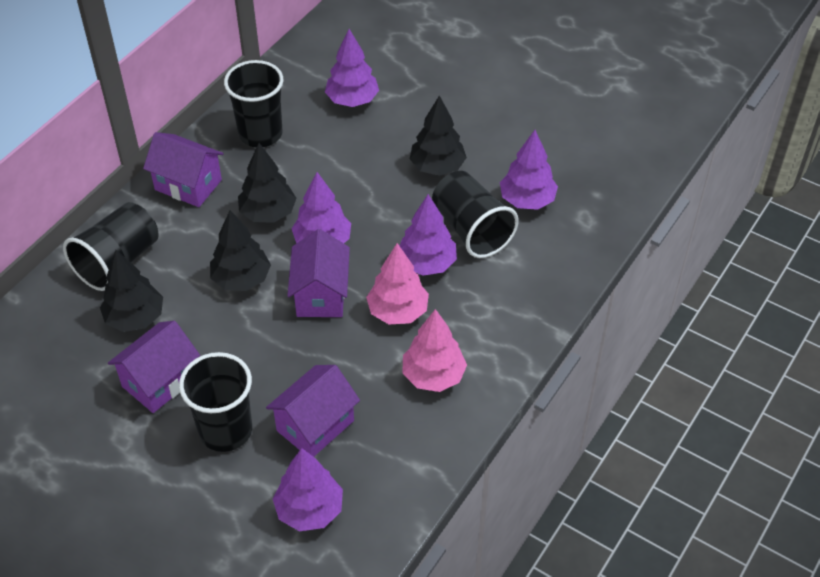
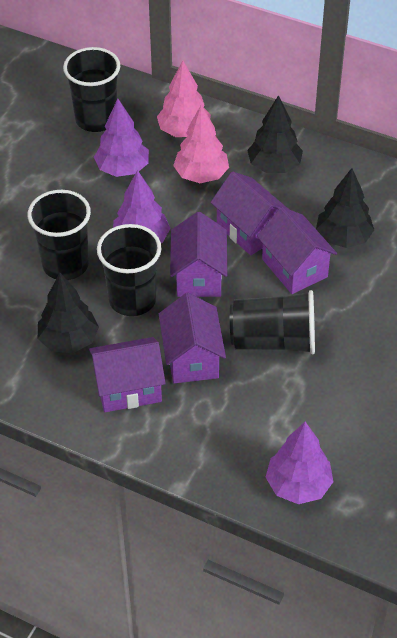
black tree: 4 -> 3
purple house: 4 -> 5
purple tree: 5 -> 3

